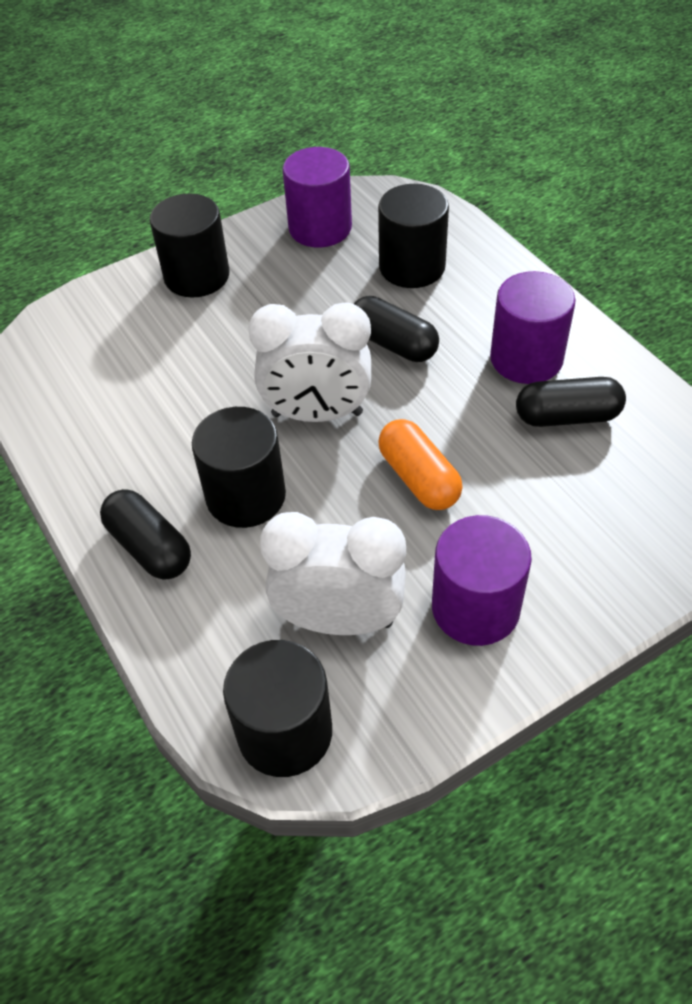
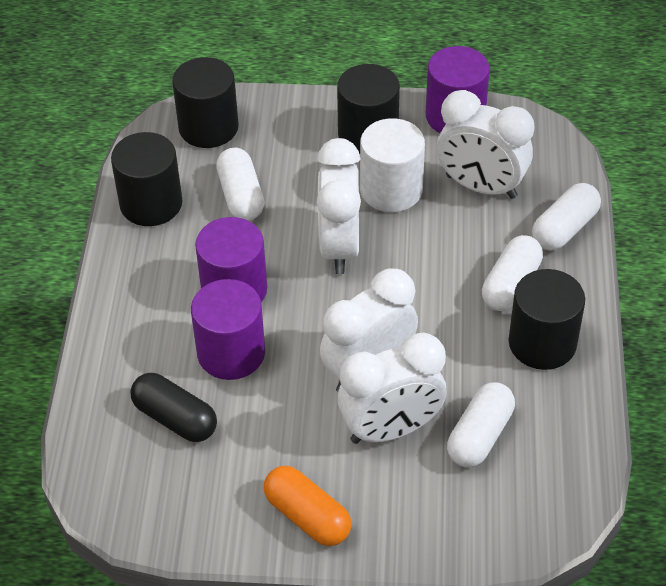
black capsule: 3 -> 1
white capsule: 0 -> 4
white clock: 2 -> 4
white cylinder: 0 -> 1

